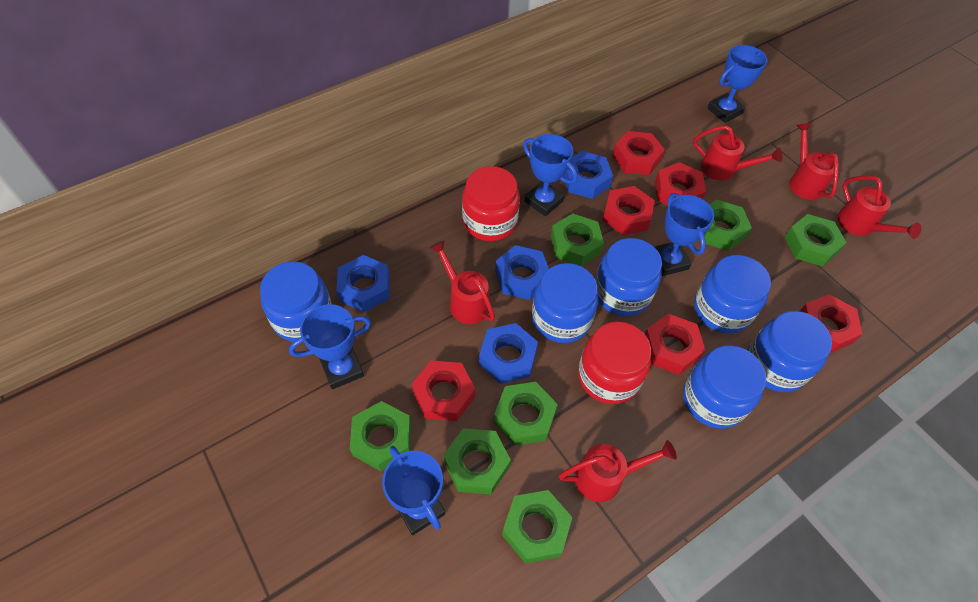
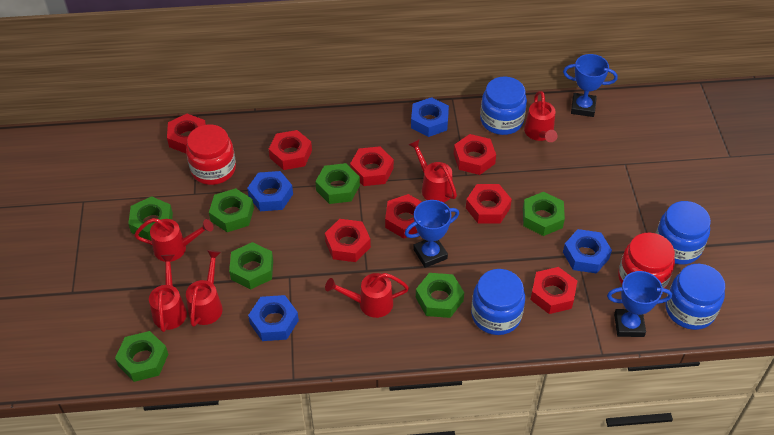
blue jar: 6 -> 4
blue trophy: 5 -> 3
red nut: 6 -> 8
red watering can: 5 -> 6

